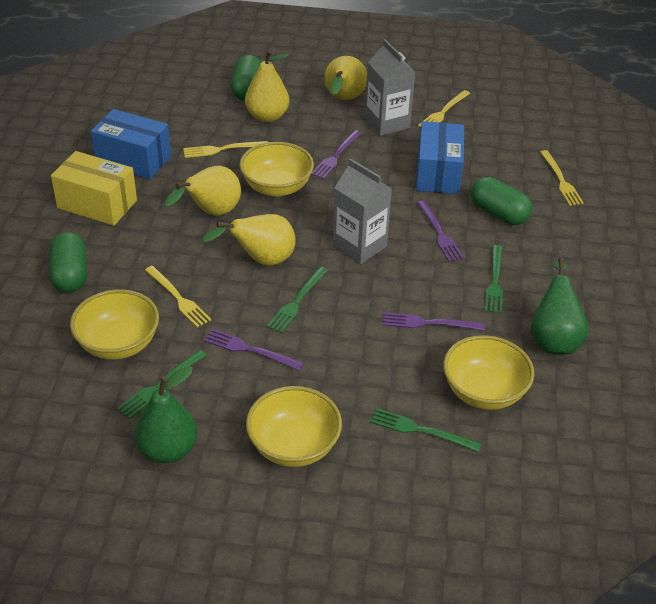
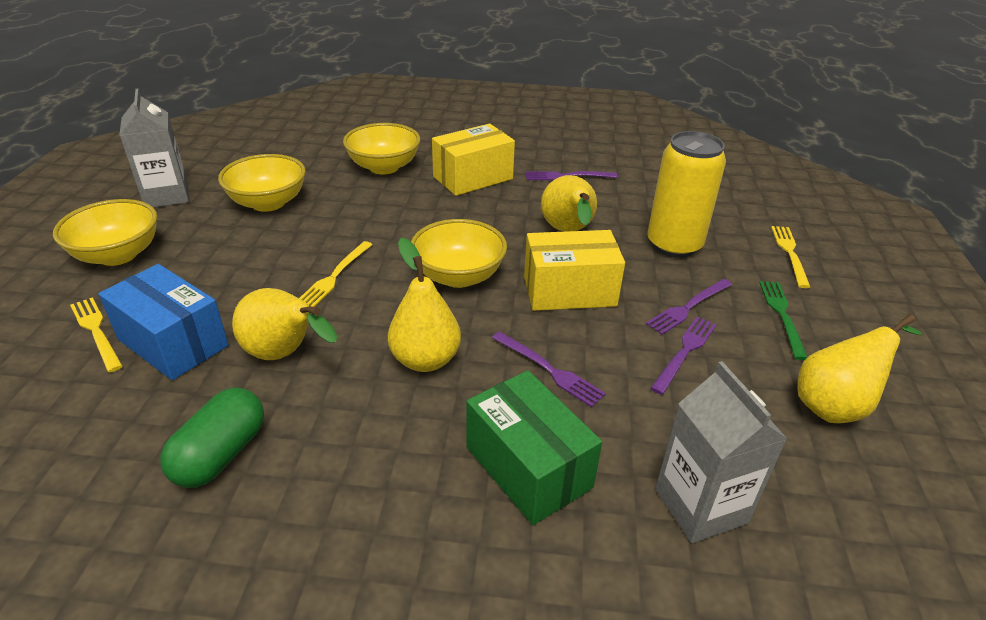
blue box: 2 -> 1
green box: 0 -> 1
green capsule: 3 -> 1
green fork: 4 -> 1
green pear: 2 -> 0
yellow box: 1 -> 2
yellow can: 0 -> 1
yellow fork: 4 -> 3

